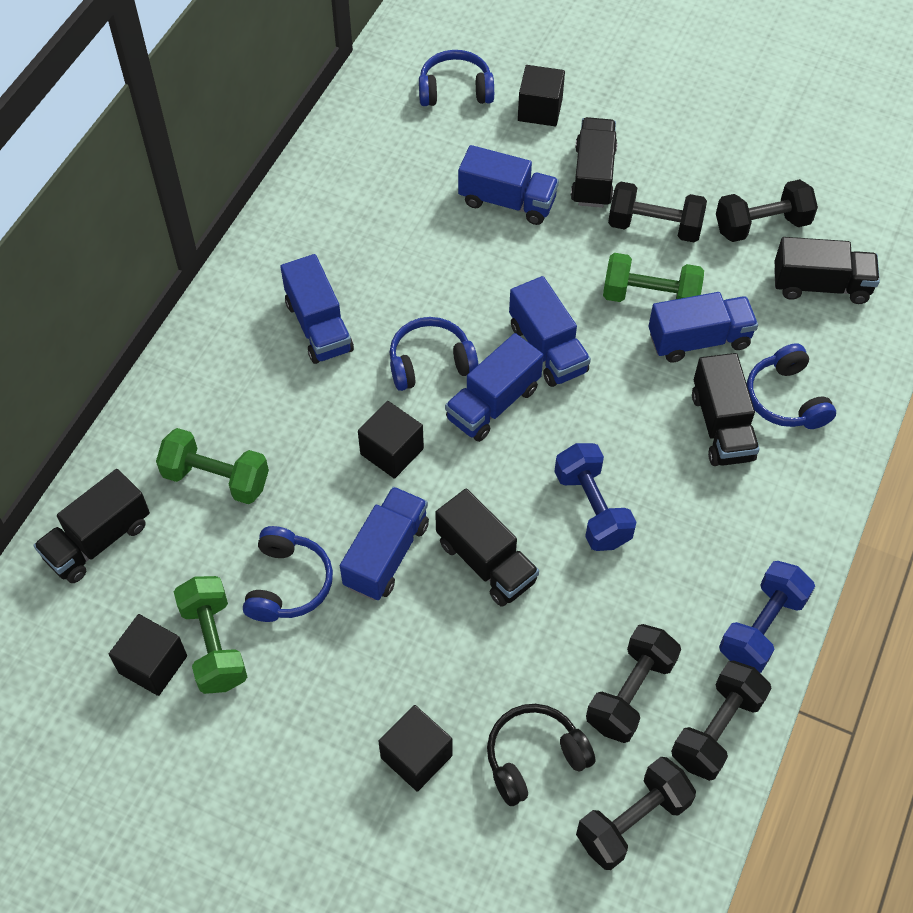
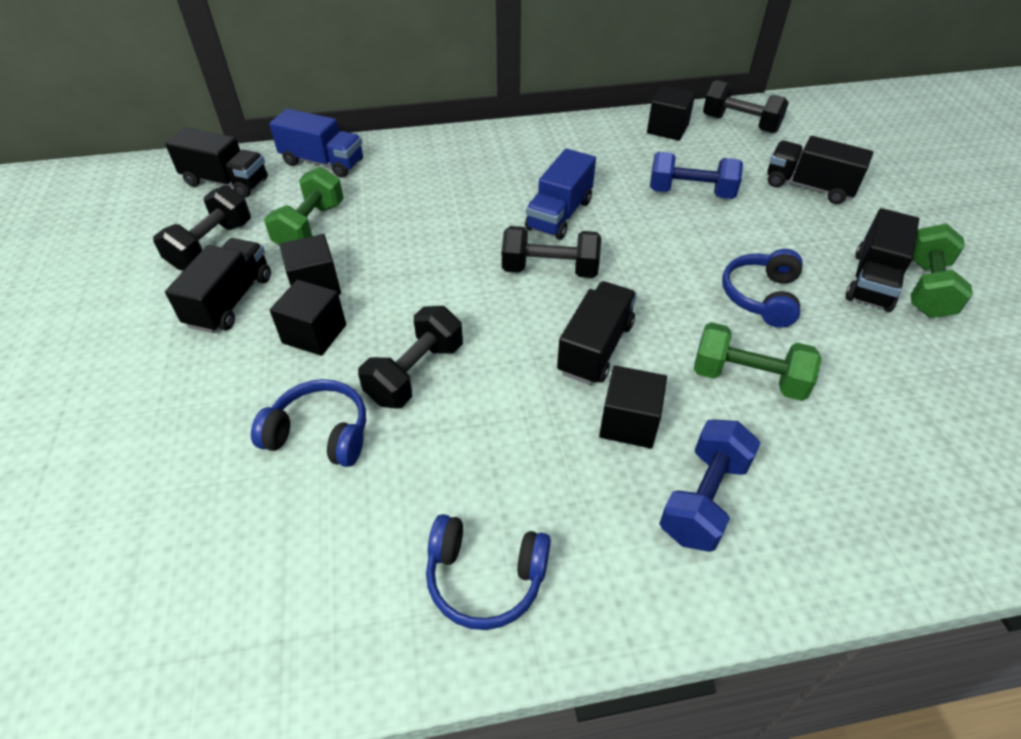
black dumbbell: 5 -> 4
black headphones: 1 -> 0
blue headphones: 4 -> 3
blue truck: 6 -> 2

